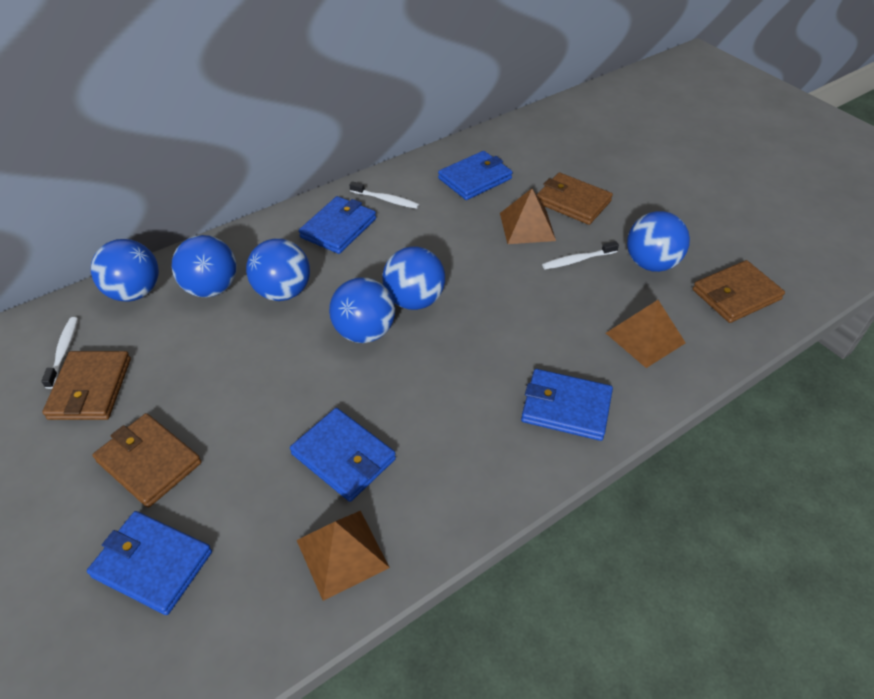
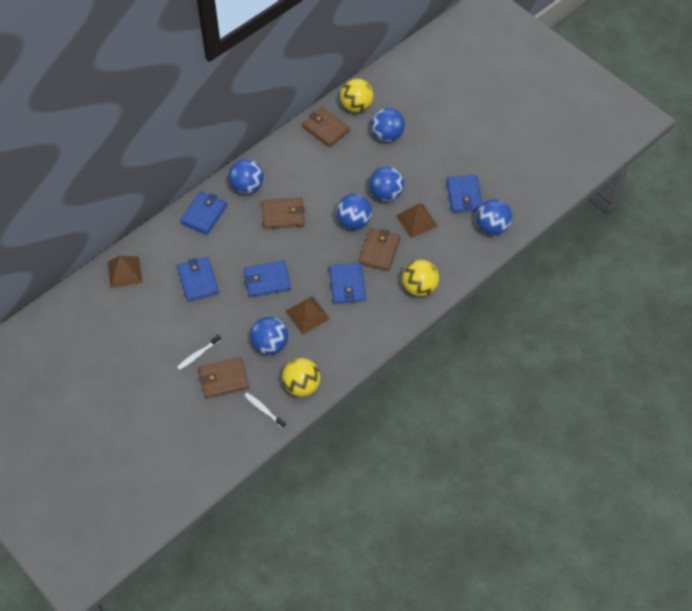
white toothbrush: 3 -> 2
yellow ball: 0 -> 3

